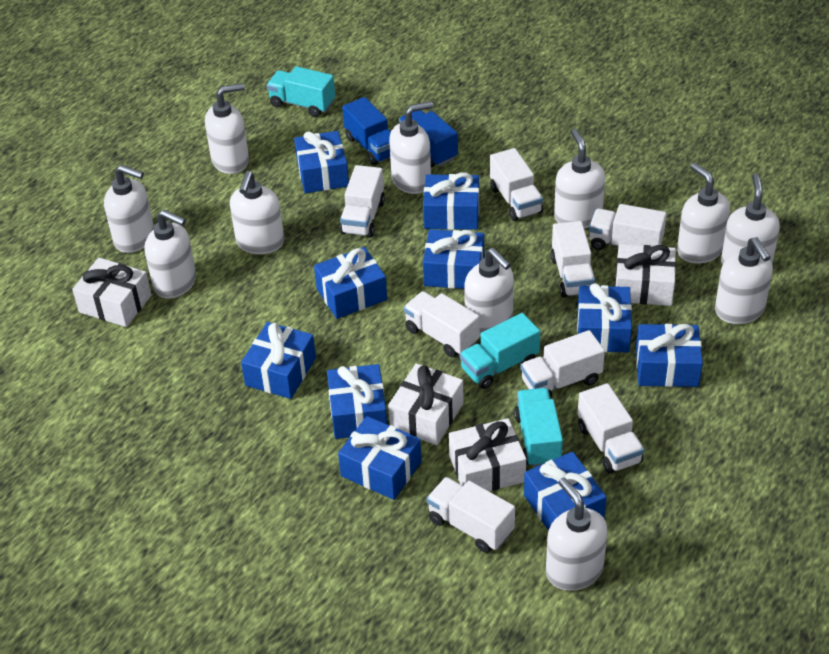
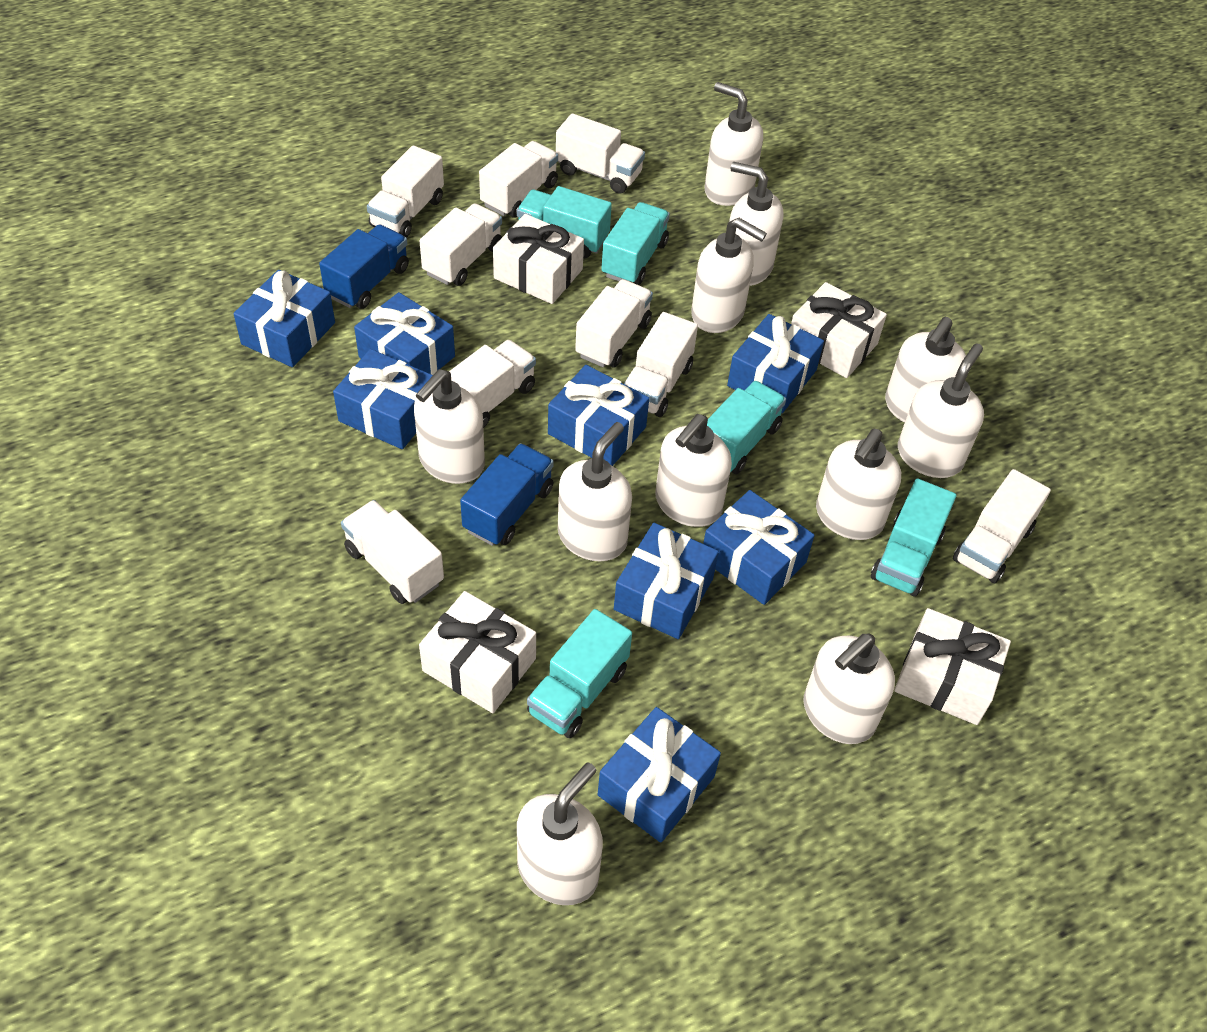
blue gift: 10 -> 8
turquoise truck: 3 -> 5
white truck: 8 -> 9

